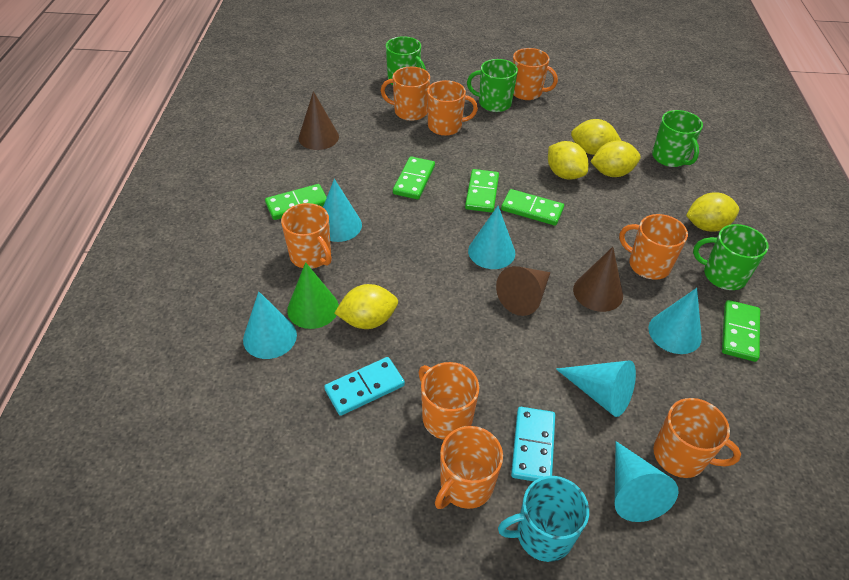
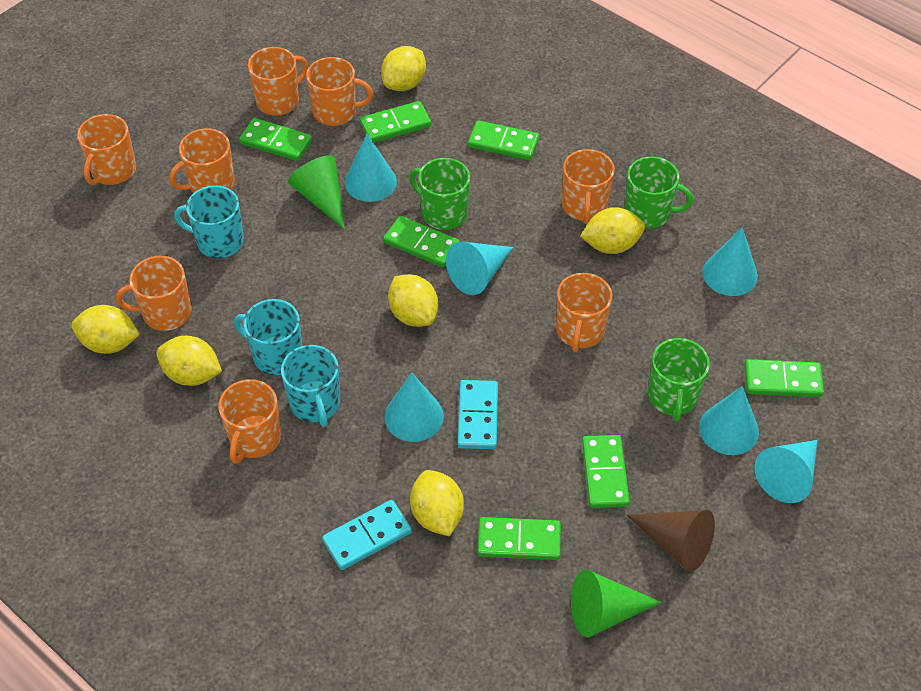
brown cone: 3 -> 1
green cone: 1 -> 2
green domino: 5 -> 7
green mug: 4 -> 3
turquoise mug: 1 -> 3
yellow lemon: 5 -> 6

